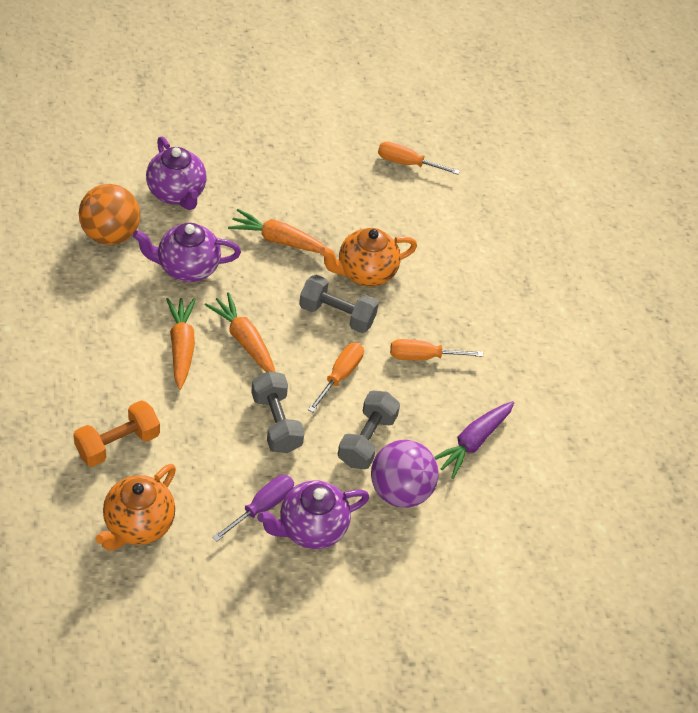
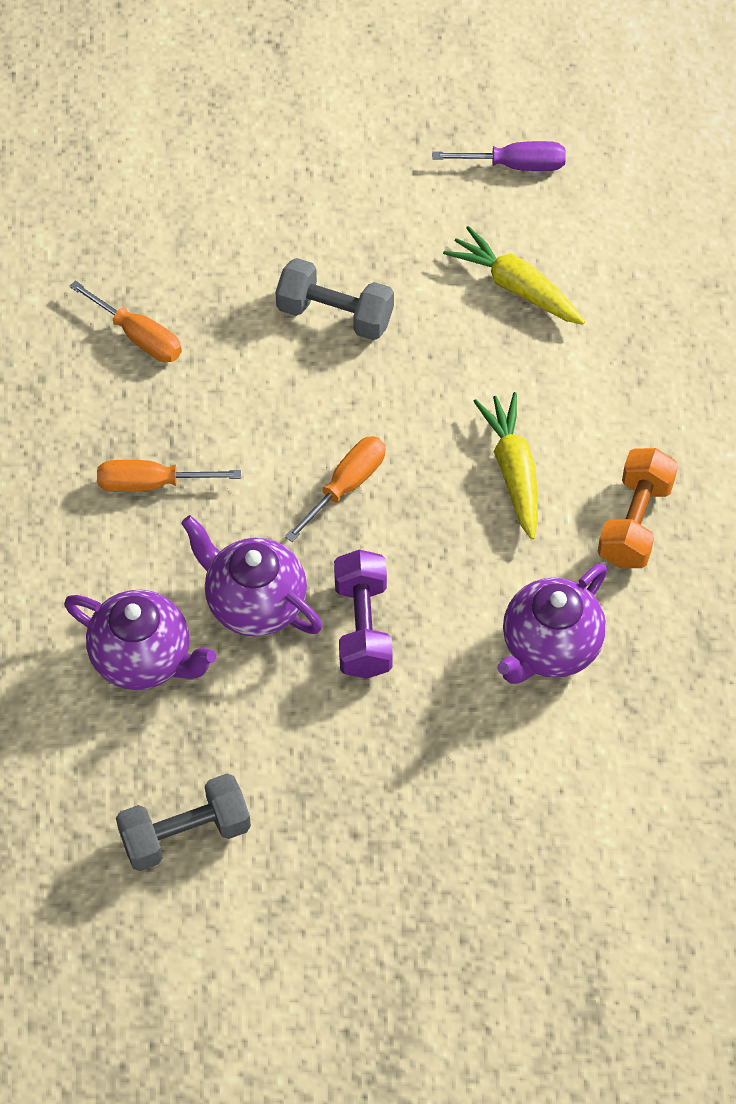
grey dumbbell: 3 -> 2
orange ball: 1 -> 0
orange carrot: 3 -> 0
orange teapot: 2 -> 0
purple ball: 1 -> 0
purple carrot: 1 -> 0
purple dumbbell: 0 -> 1
yellow carrot: 0 -> 2

